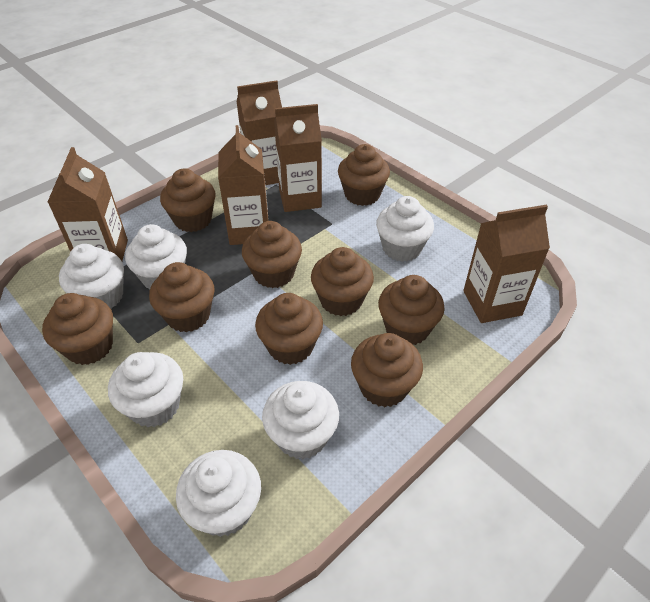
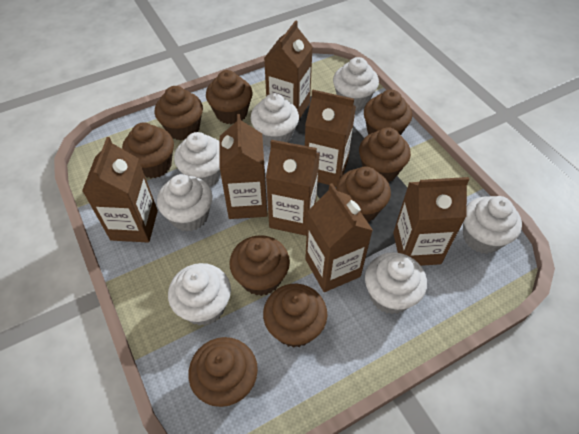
brown carton: 5 -> 7
white cupcake: 6 -> 7

